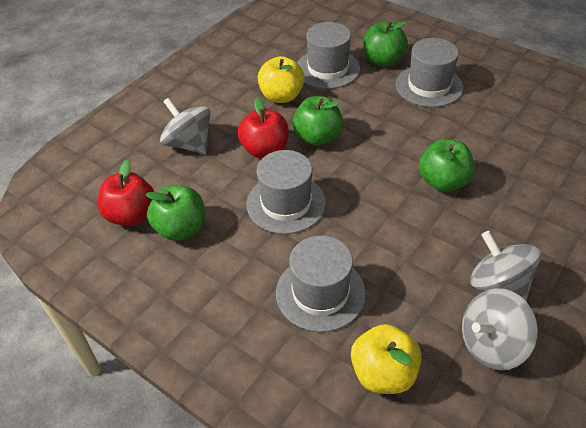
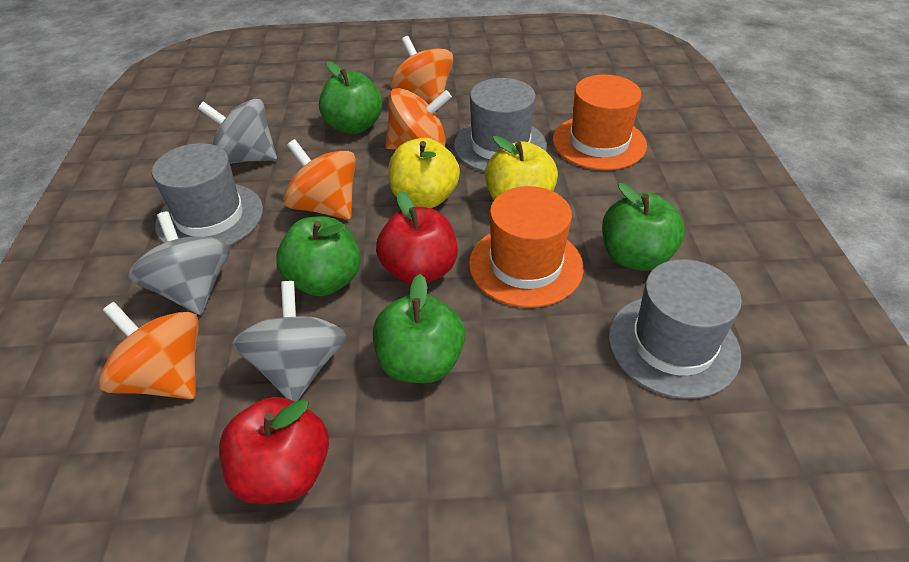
grey hat: 4 -> 3
orange hat: 0 -> 2
orange spinning top: 0 -> 4

